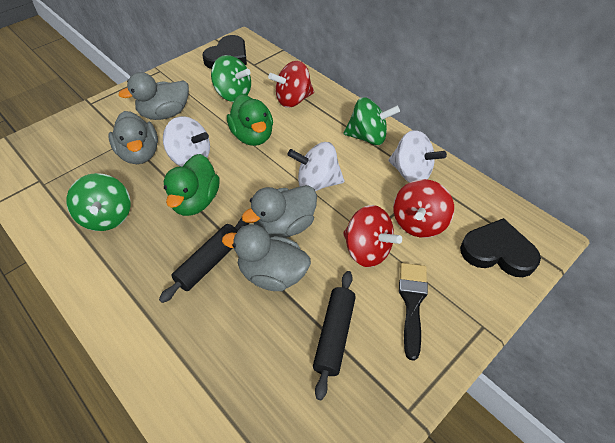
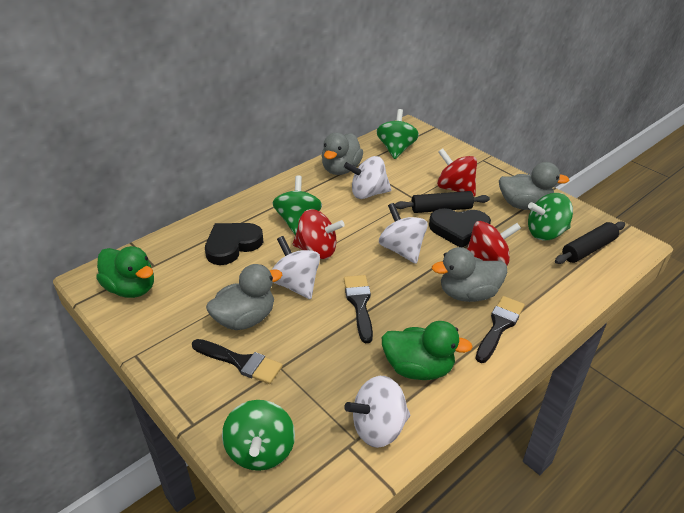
black brush: 1 -> 3
green spinning top: 3 -> 4
white spinning top: 3 -> 4

